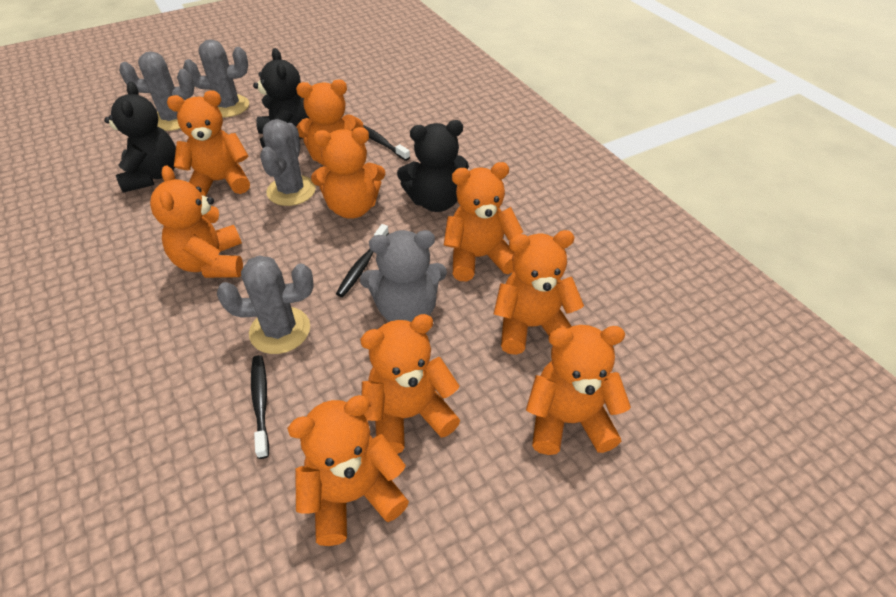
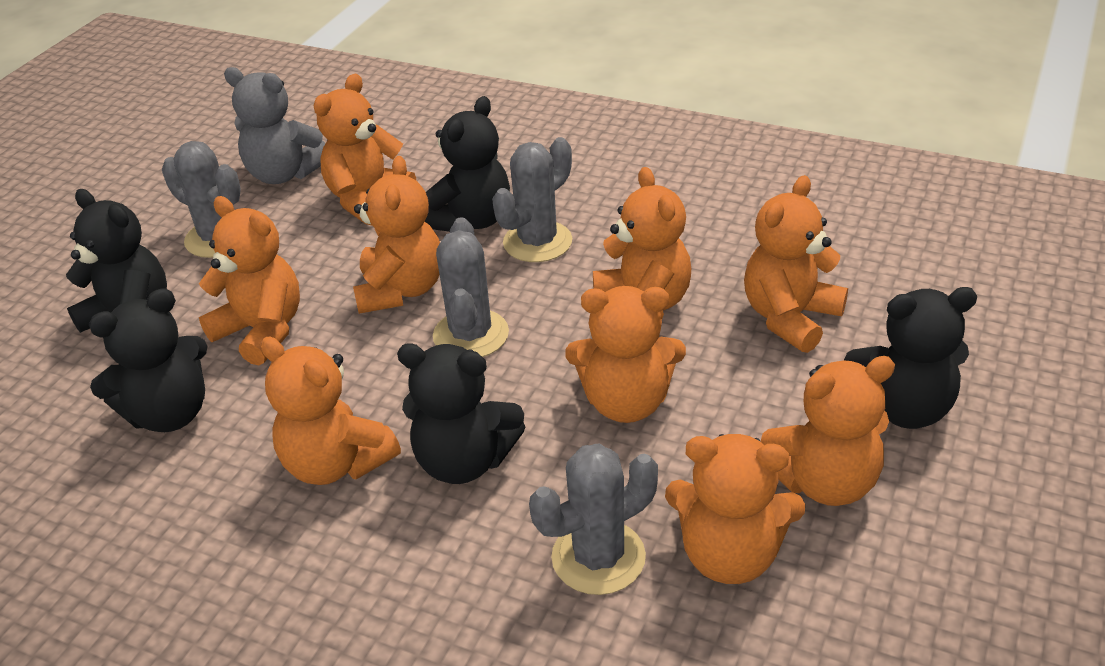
black teddy bear: 3 -> 5
black toothbrush: 3 -> 0

